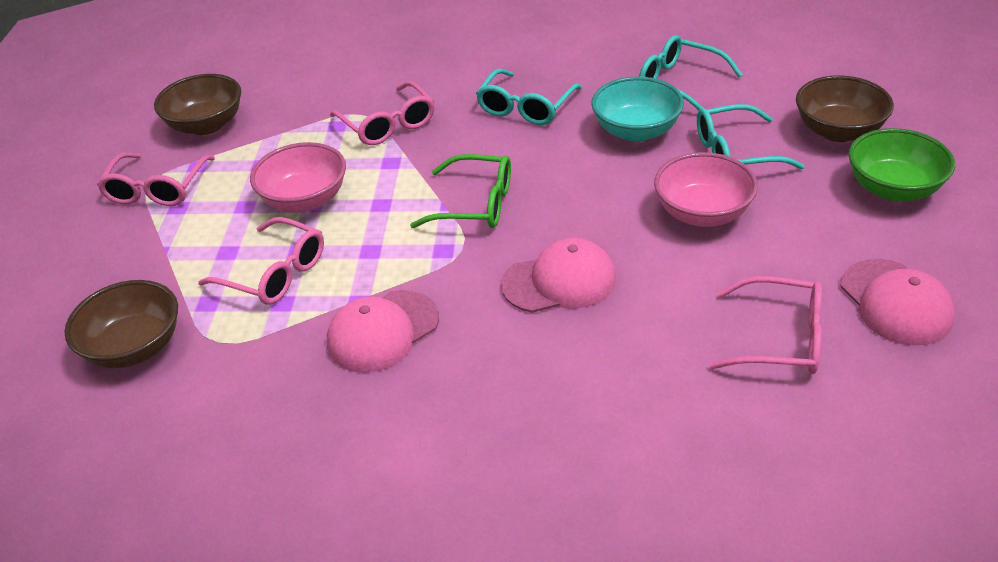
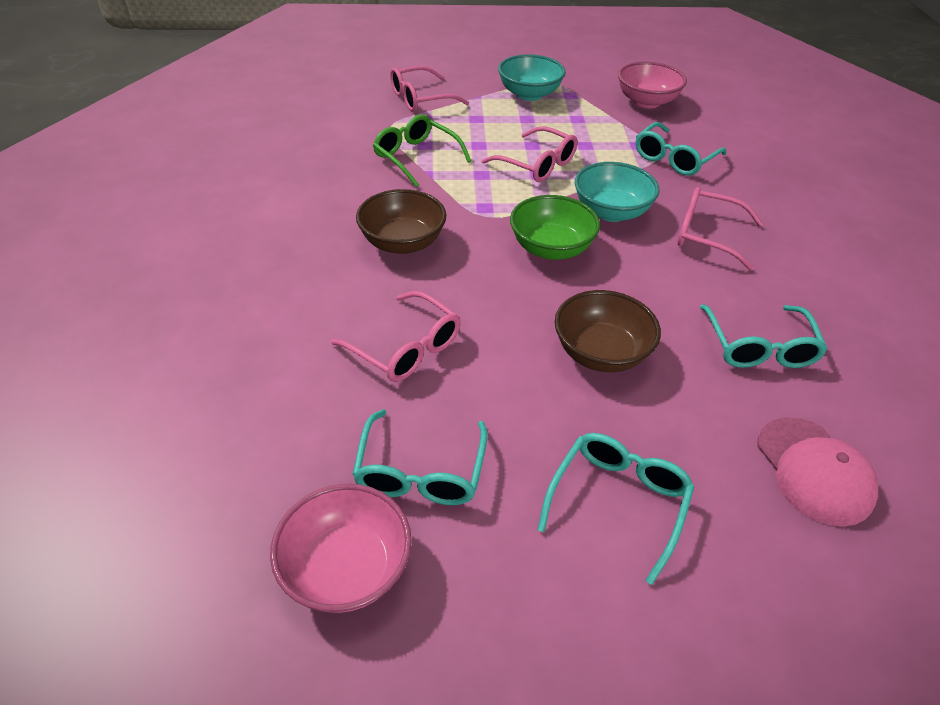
brown bowl: 3 -> 2
pink cap: 3 -> 1
turquoise bowl: 1 -> 2
turquoise glasses: 3 -> 4

